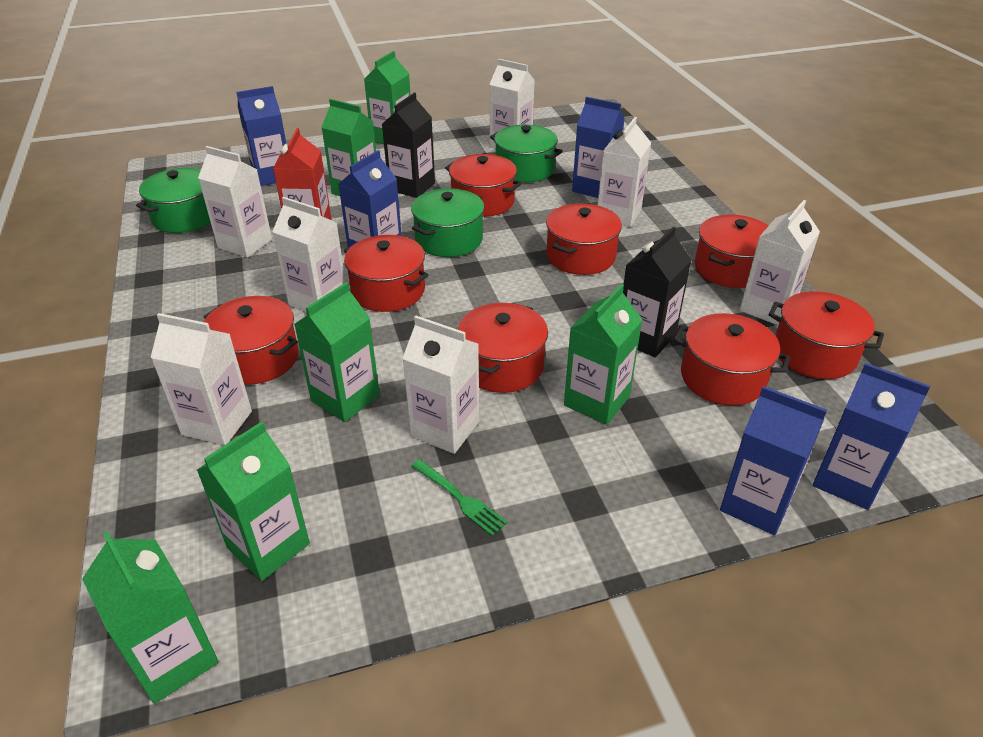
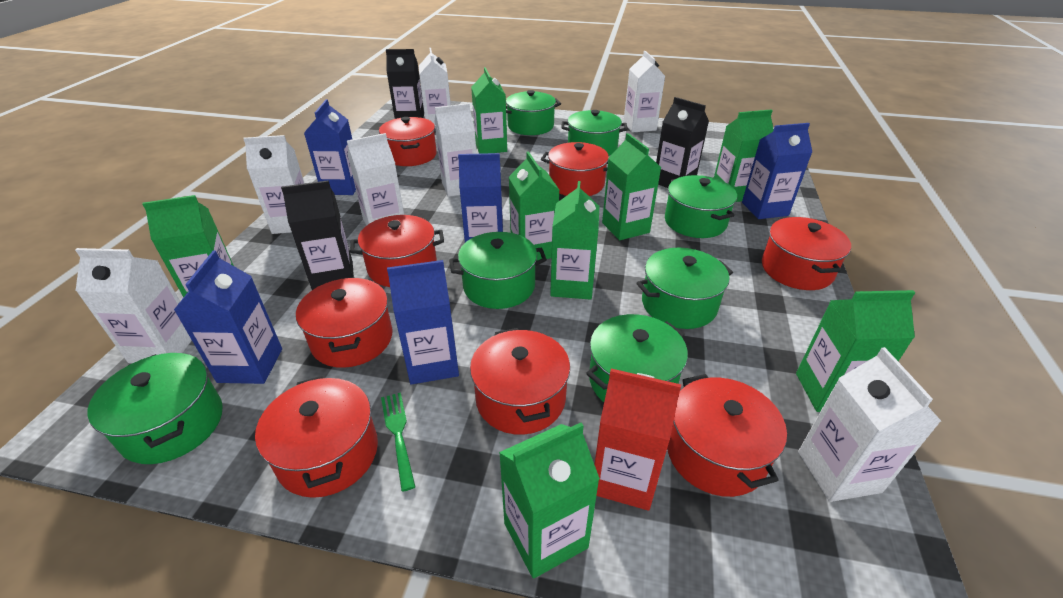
black carton: 2 -> 3
green carton: 6 -> 8
green pot: 3 -> 7

